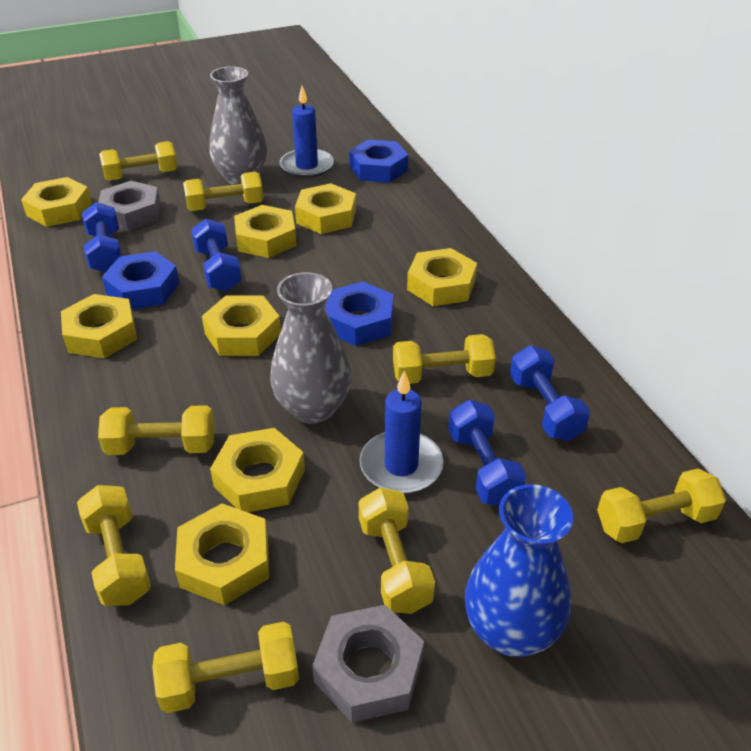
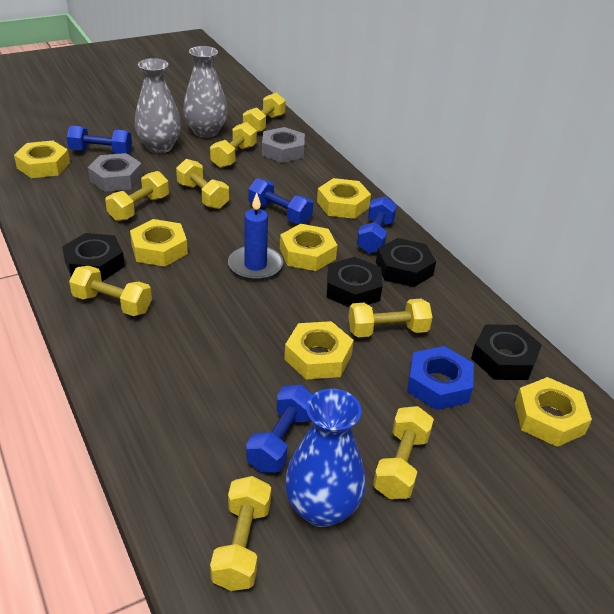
black nut: 0 -> 4
blue candle: 2 -> 1
blue nut: 3 -> 1
yellow nut: 8 -> 6

